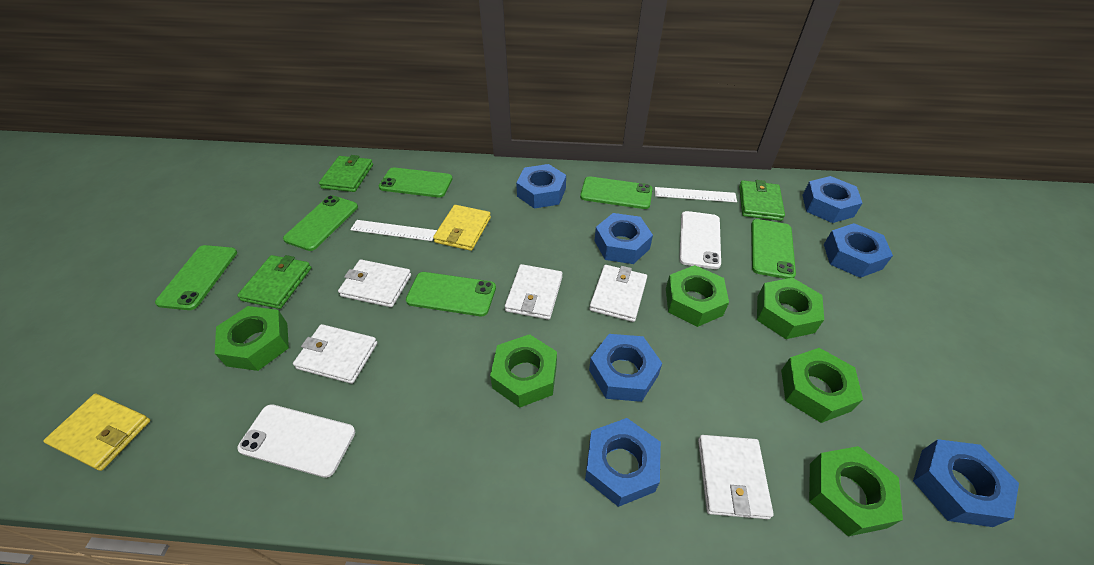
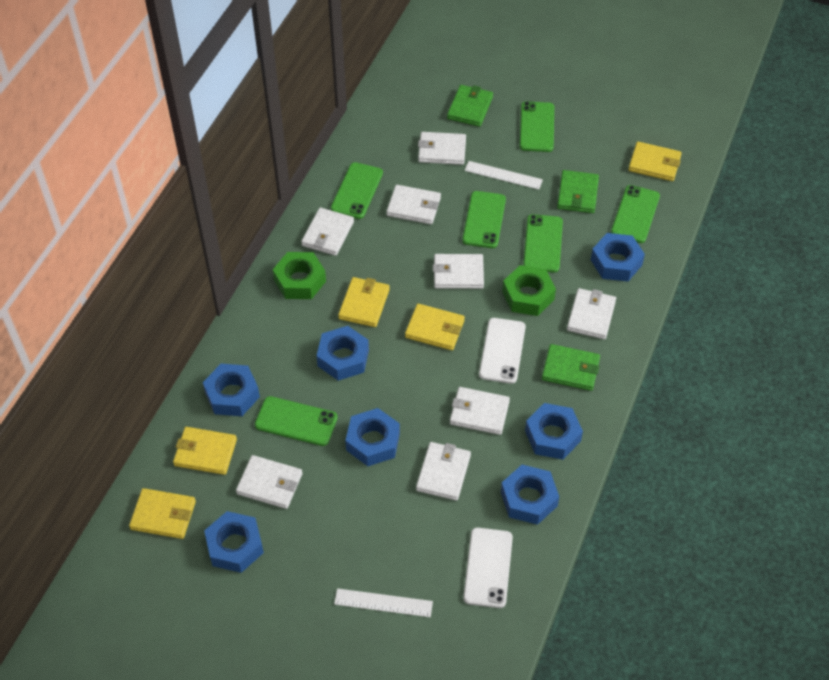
green nut: 6 -> 2
white wallet: 5 -> 8
yellow wallet: 2 -> 5

